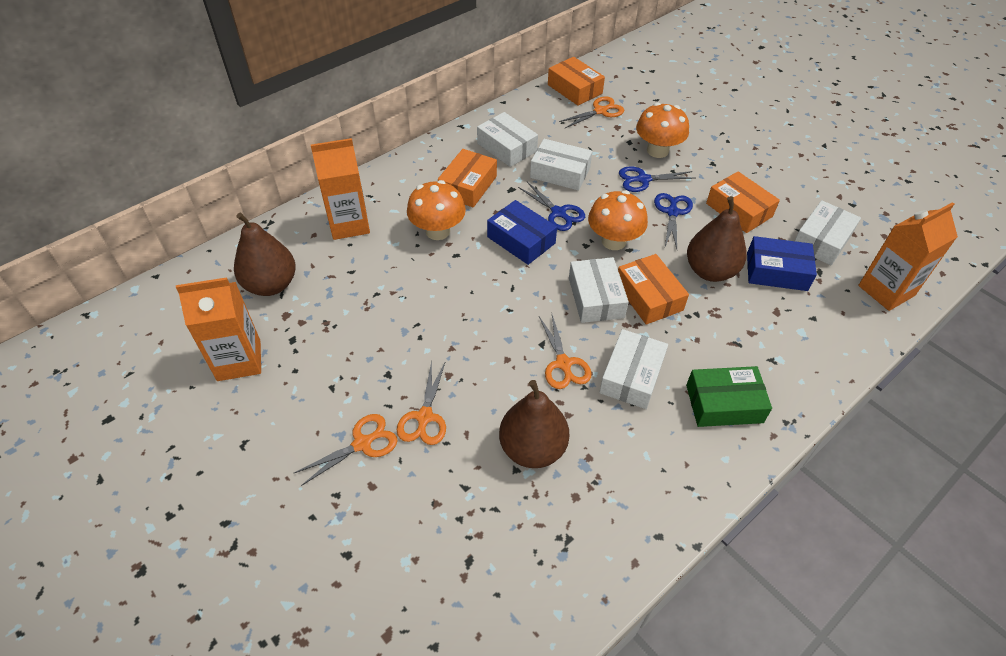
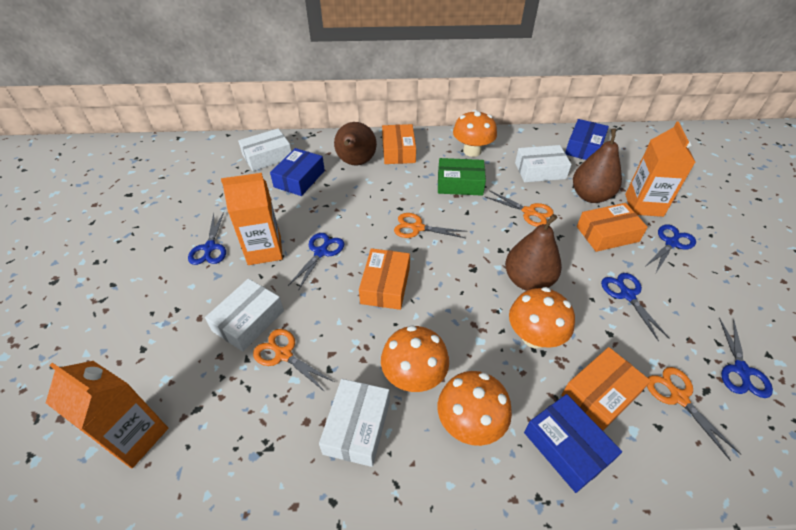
blue box: 2 -> 3
blue scissors: 3 -> 5
orange mushroom: 3 -> 4
white box: 5 -> 4

